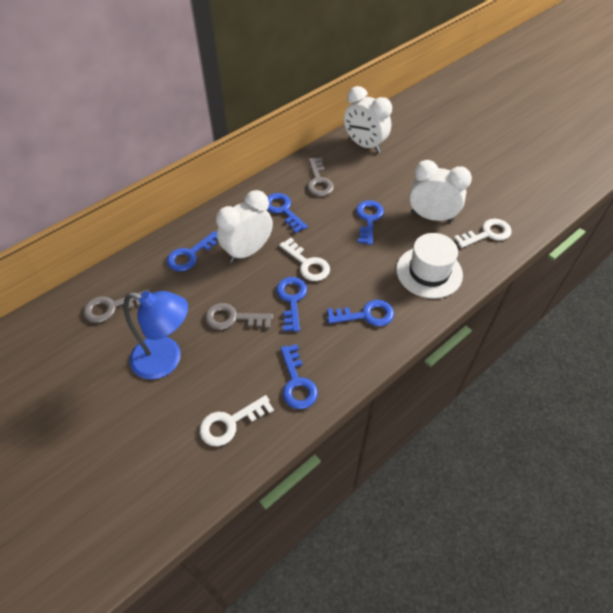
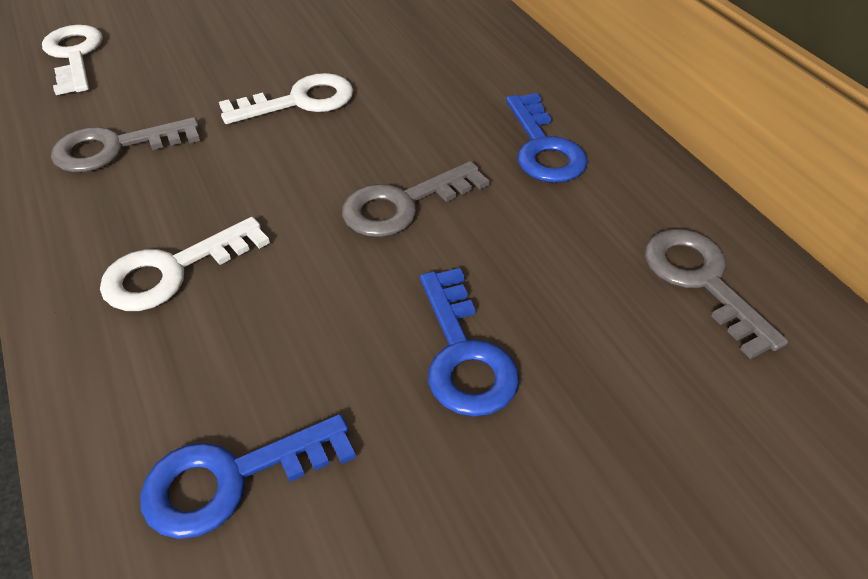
blue key: 6 -> 3
blue lamp: 1 -> 0
white clock: 3 -> 0
white hat: 1 -> 0

